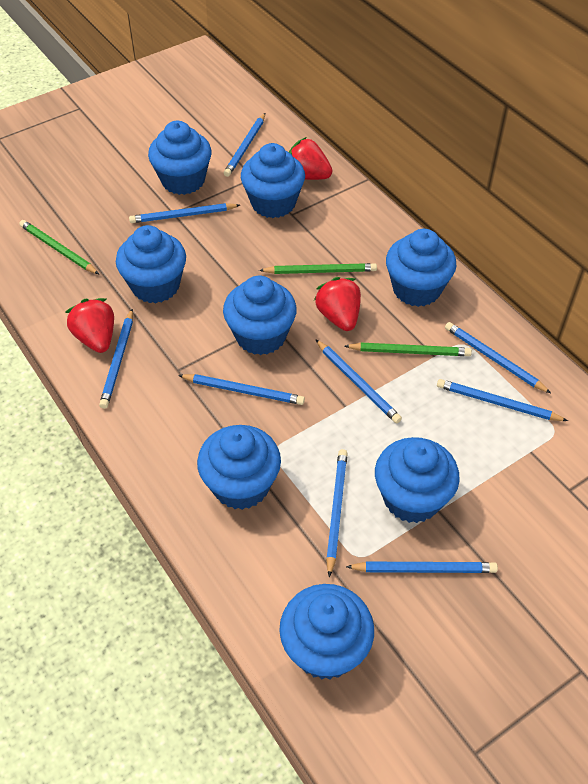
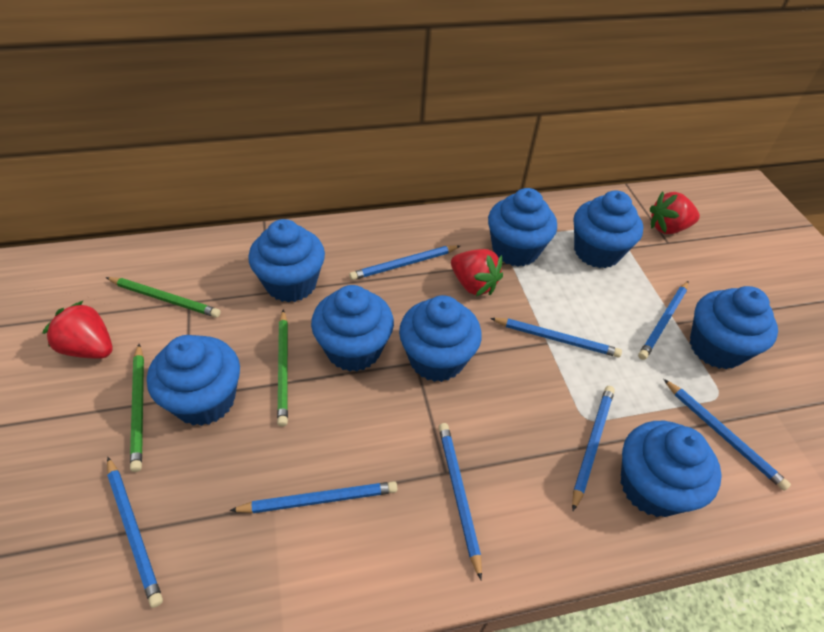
blue pencil: 9 -> 8

